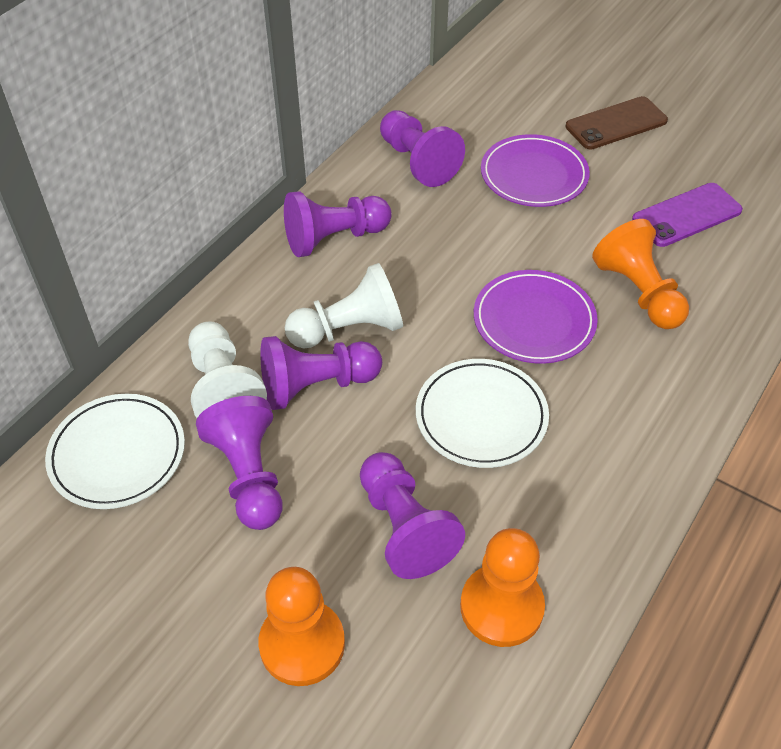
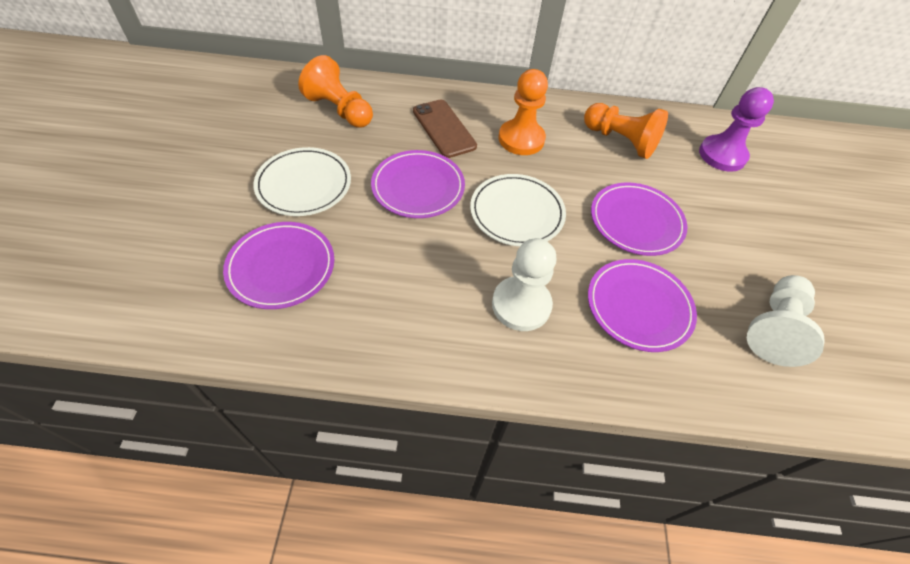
purple pawn: 5 -> 1
purple phone: 1 -> 0
purple plate: 2 -> 4

